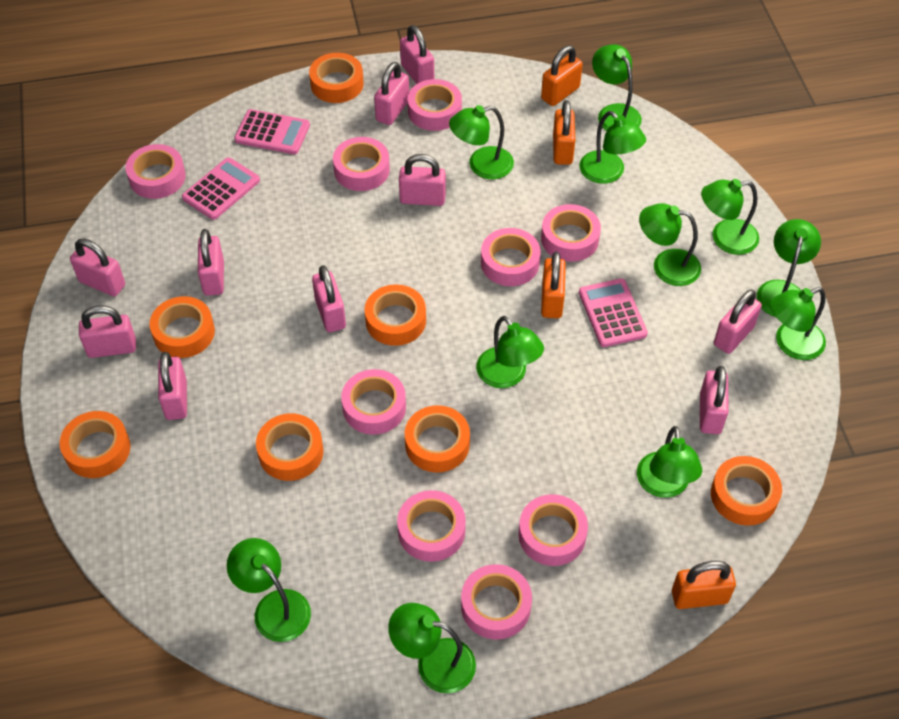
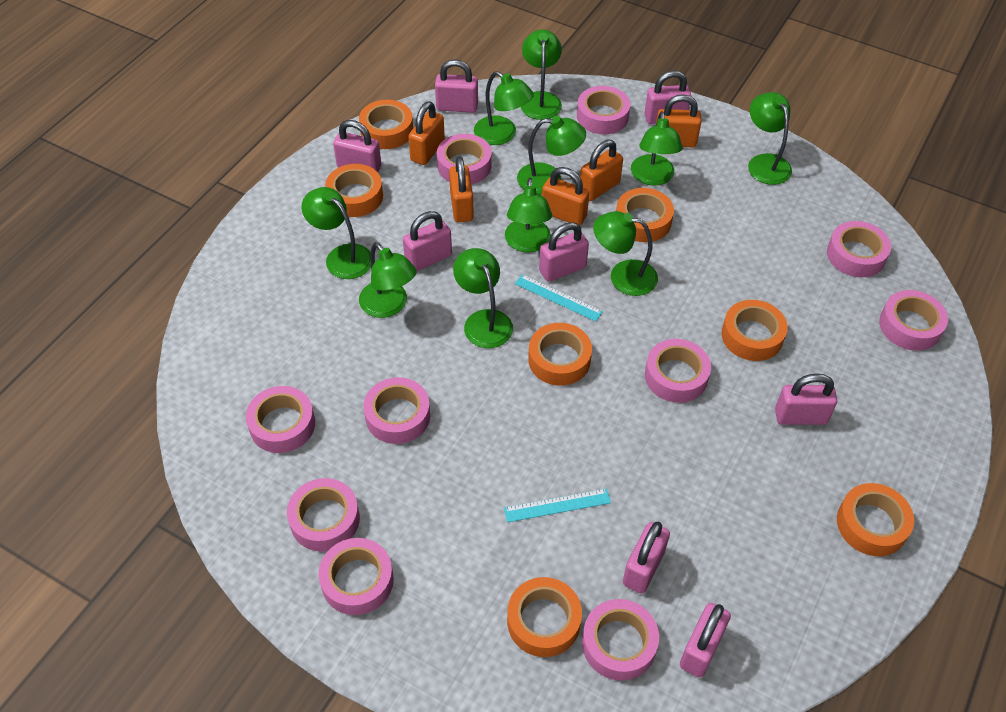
green lamp: 11 -> 10
orange padlock: 4 -> 5
pink calculator: 3 -> 0
pink padlock: 10 -> 8
pink tape: 9 -> 10
turquoise ruler: 0 -> 2

